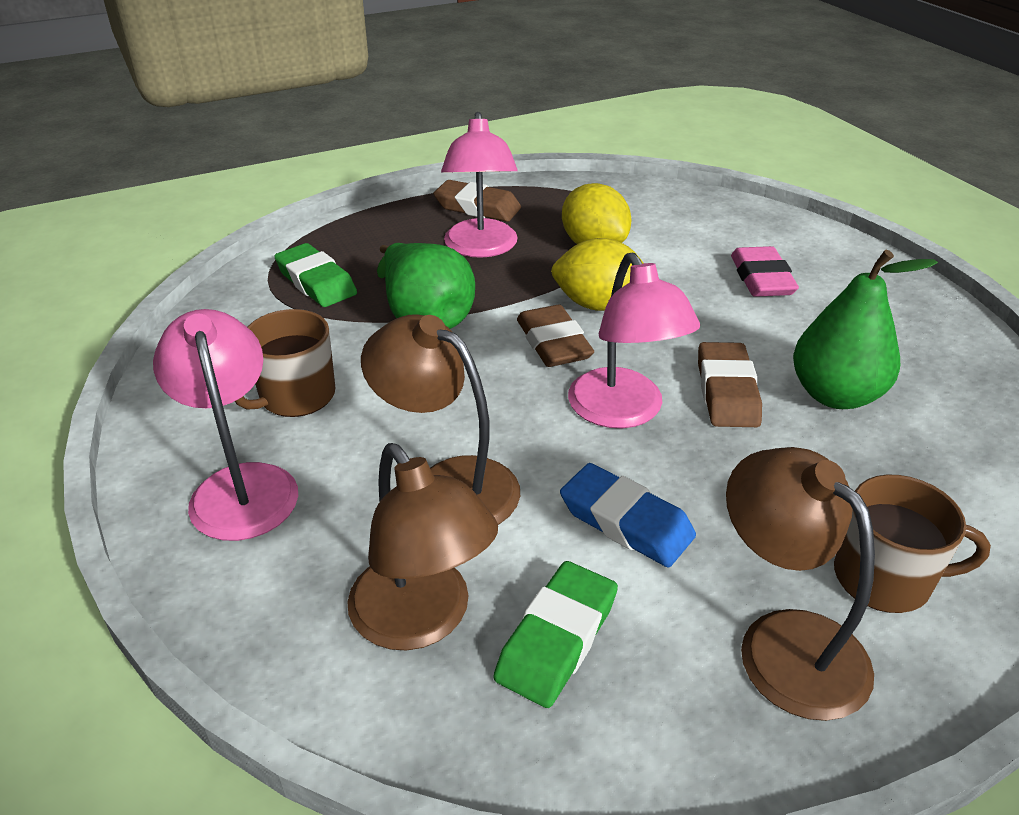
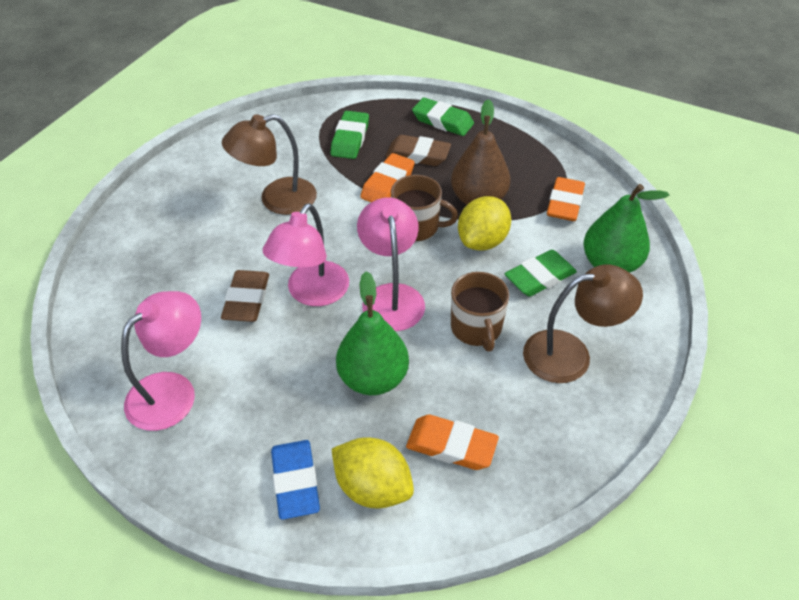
brown eraser: 3 -> 2
brown lamp: 3 -> 2
brown pear: 0 -> 1
green eraser: 2 -> 3
orange eraser: 0 -> 3
pink eraser: 1 -> 0

